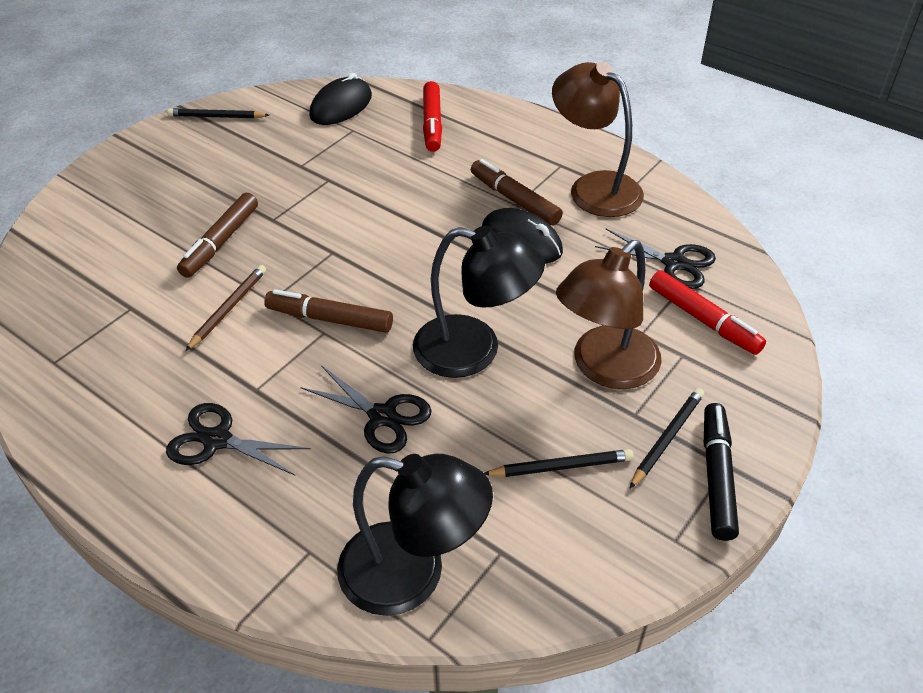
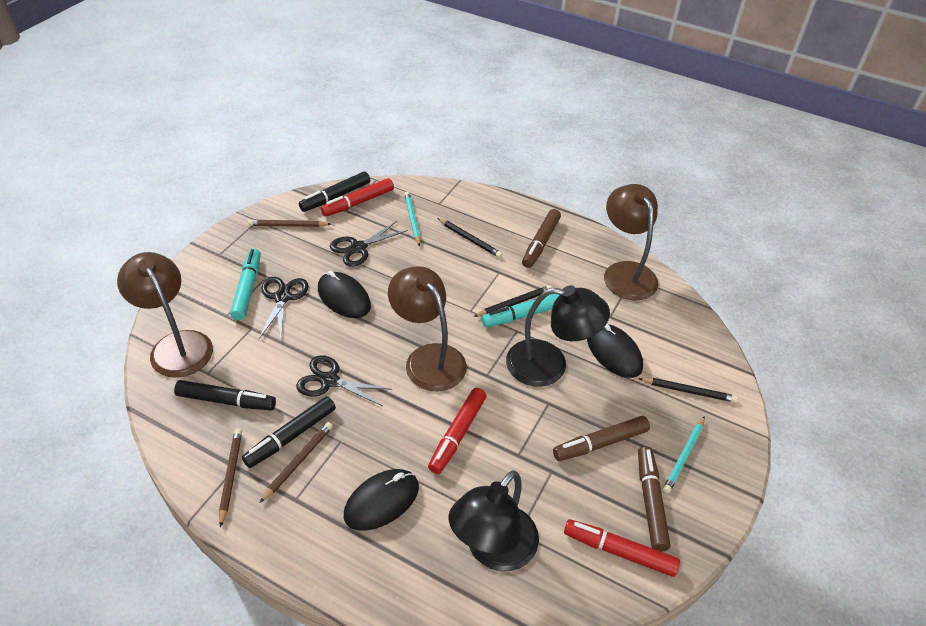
black marker: 1 -> 3
black mouse: 2 -> 3
brown lamp: 2 -> 3
brown pencil: 1 -> 3
red marker: 2 -> 3
turquoise marker: 0 -> 2
turquoise pencil: 0 -> 2

